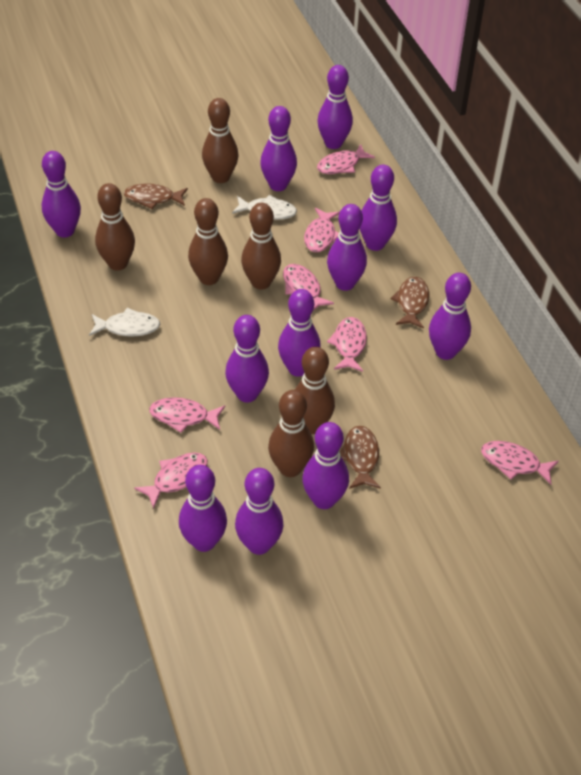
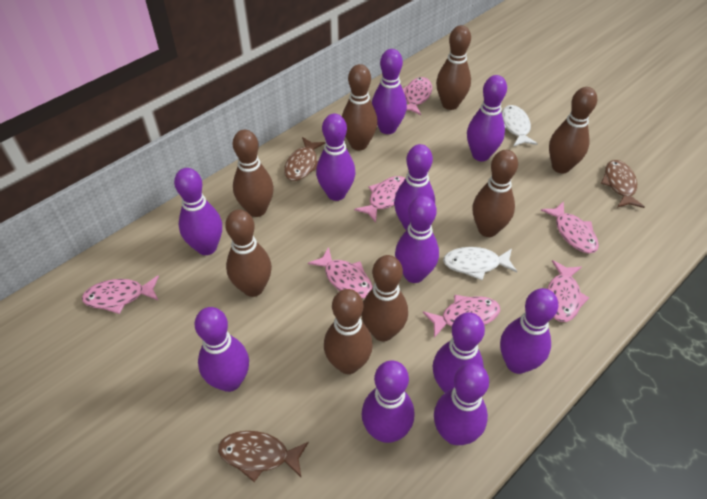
brown bowling pin: 6 -> 8

